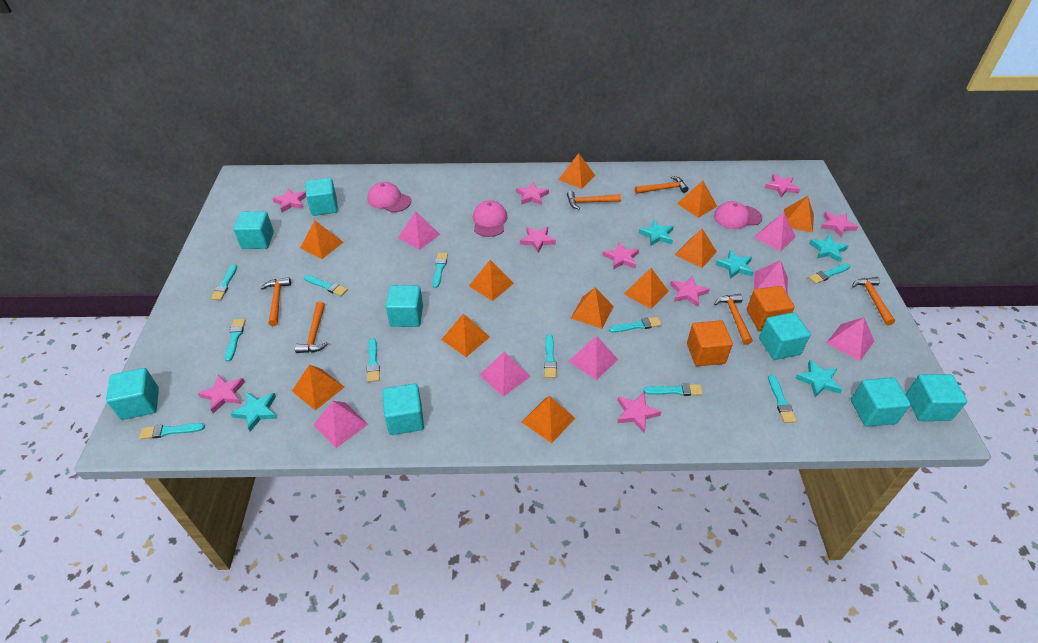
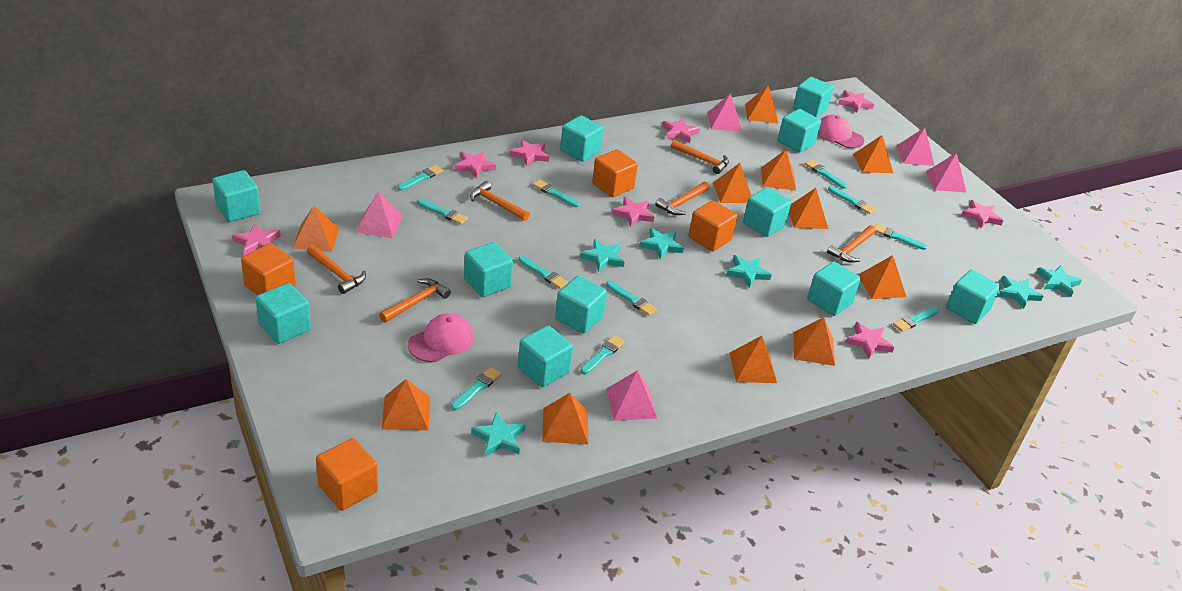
orange cube: 2 -> 4
pink cap: 3 -> 2
pink pyramid: 7 -> 5
pink star: 9 -> 8
turquoise cube: 8 -> 11
turquoise star: 5 -> 6

